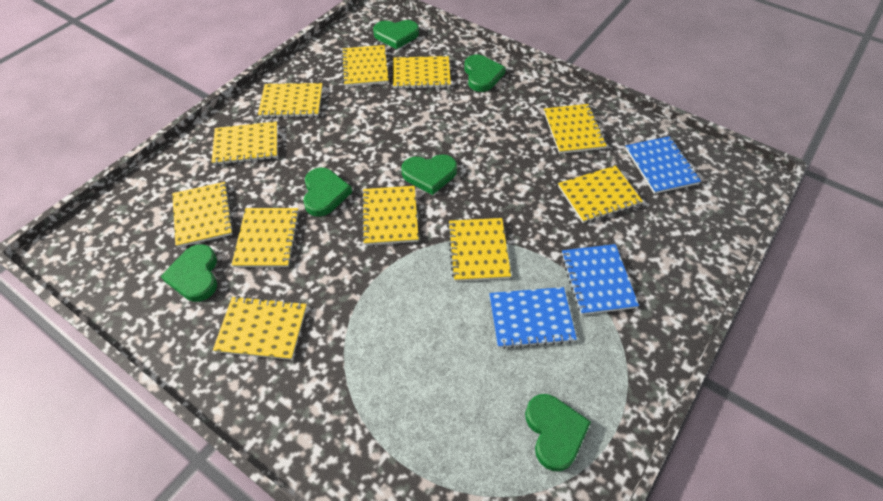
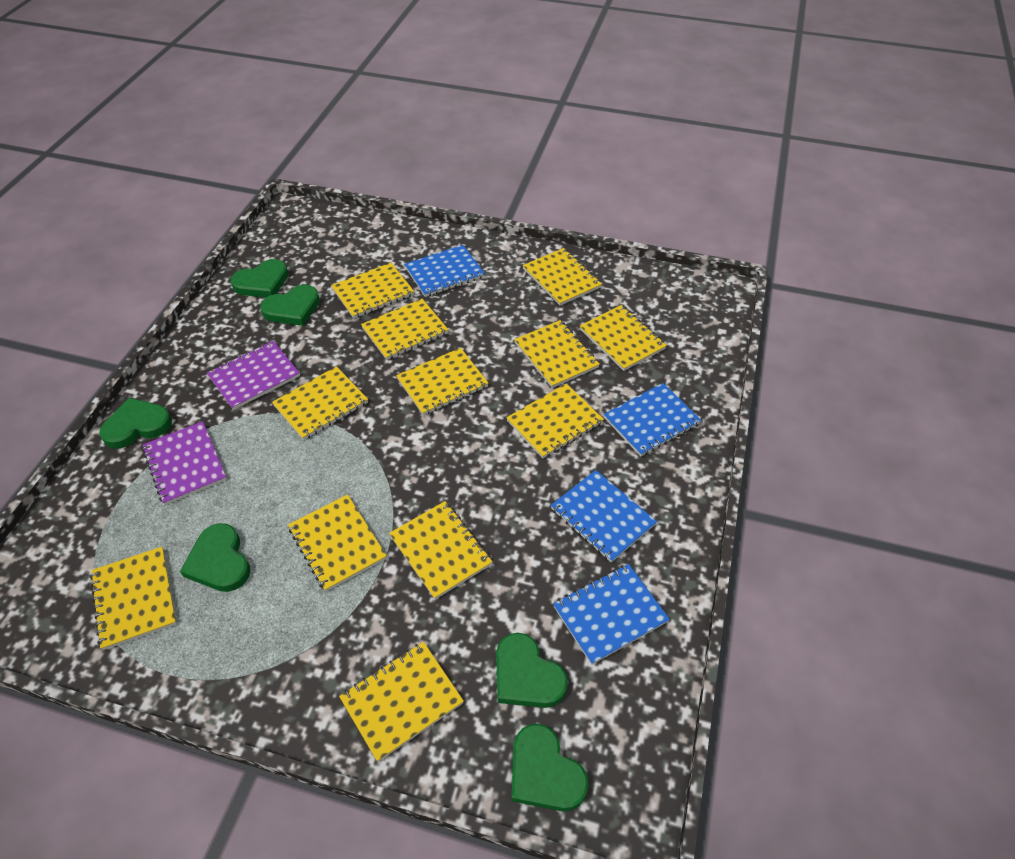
blue notebook: 3 -> 4
purple notebook: 0 -> 2
yellow notebook: 11 -> 12

